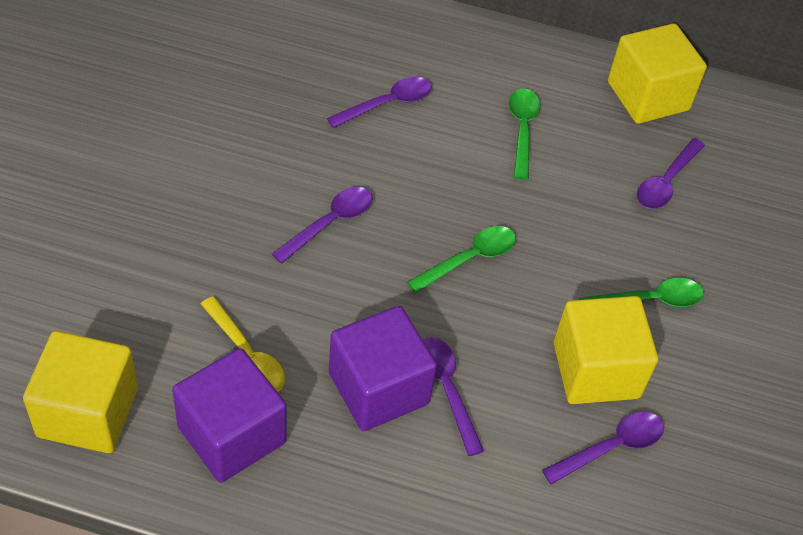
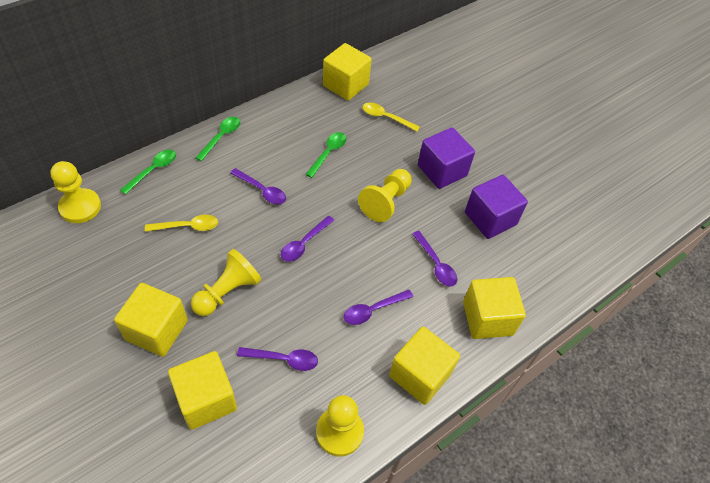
yellow cube: 3 -> 5
yellow pawn: 0 -> 4
yellow spoon: 1 -> 2

